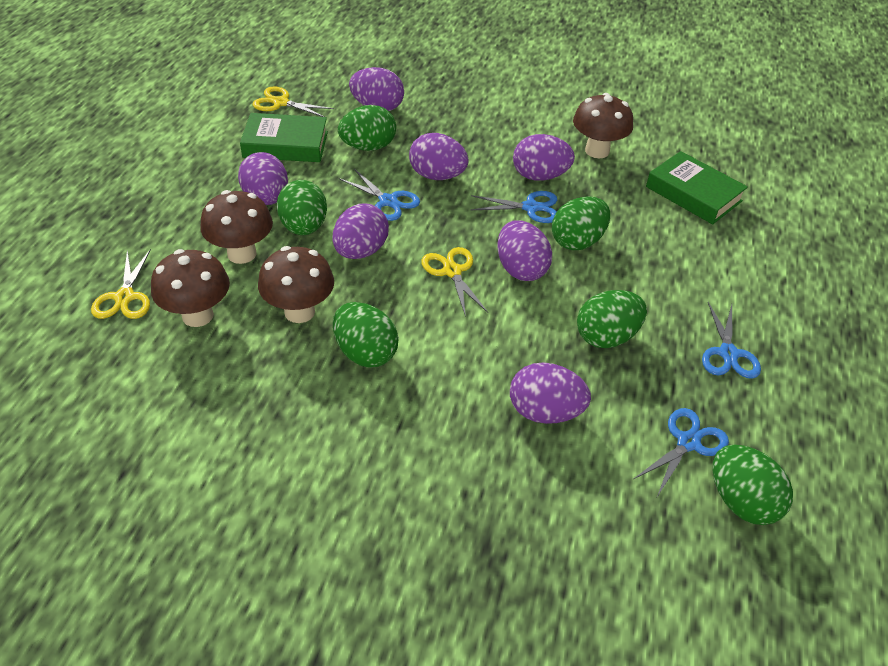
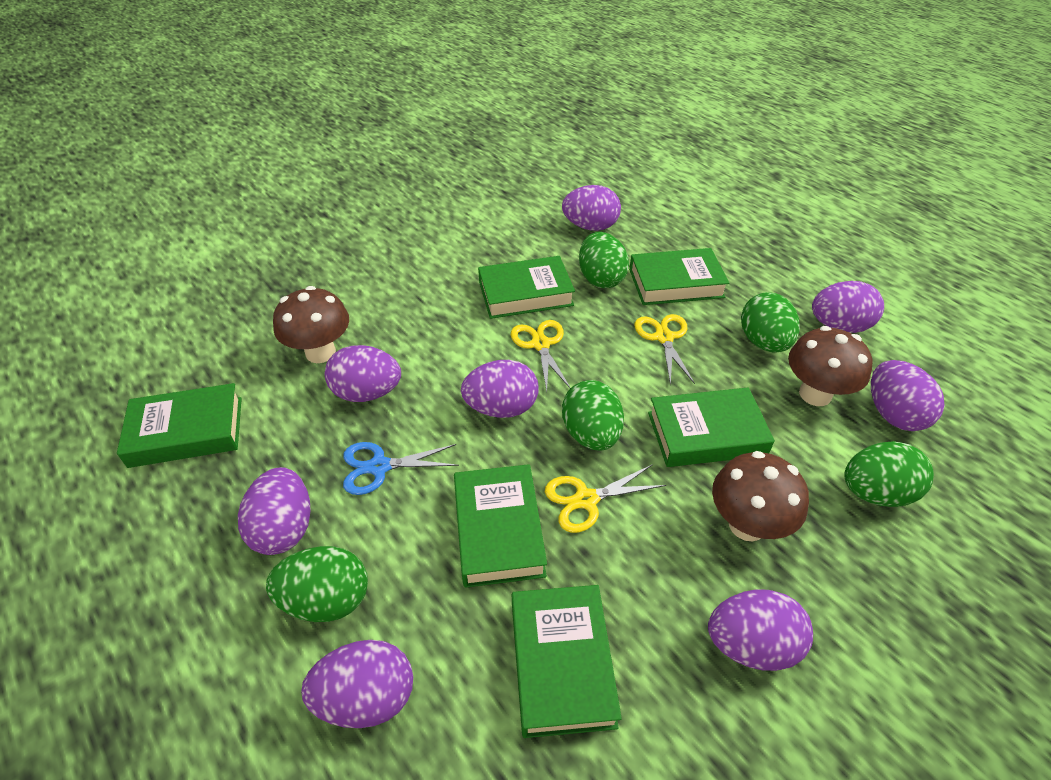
blue scissors: 4 -> 1
brown mushroom: 4 -> 3
green book: 2 -> 6
green egg: 6 -> 5
purple egg: 7 -> 8

